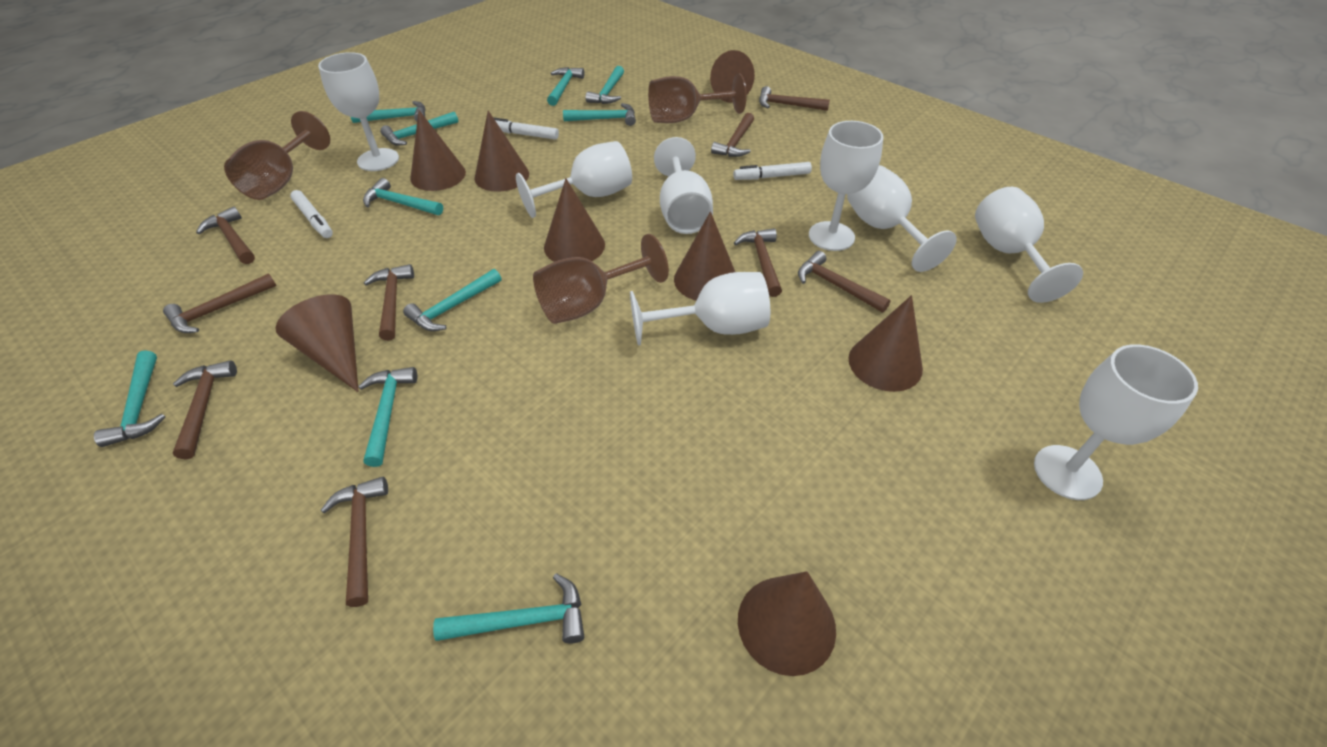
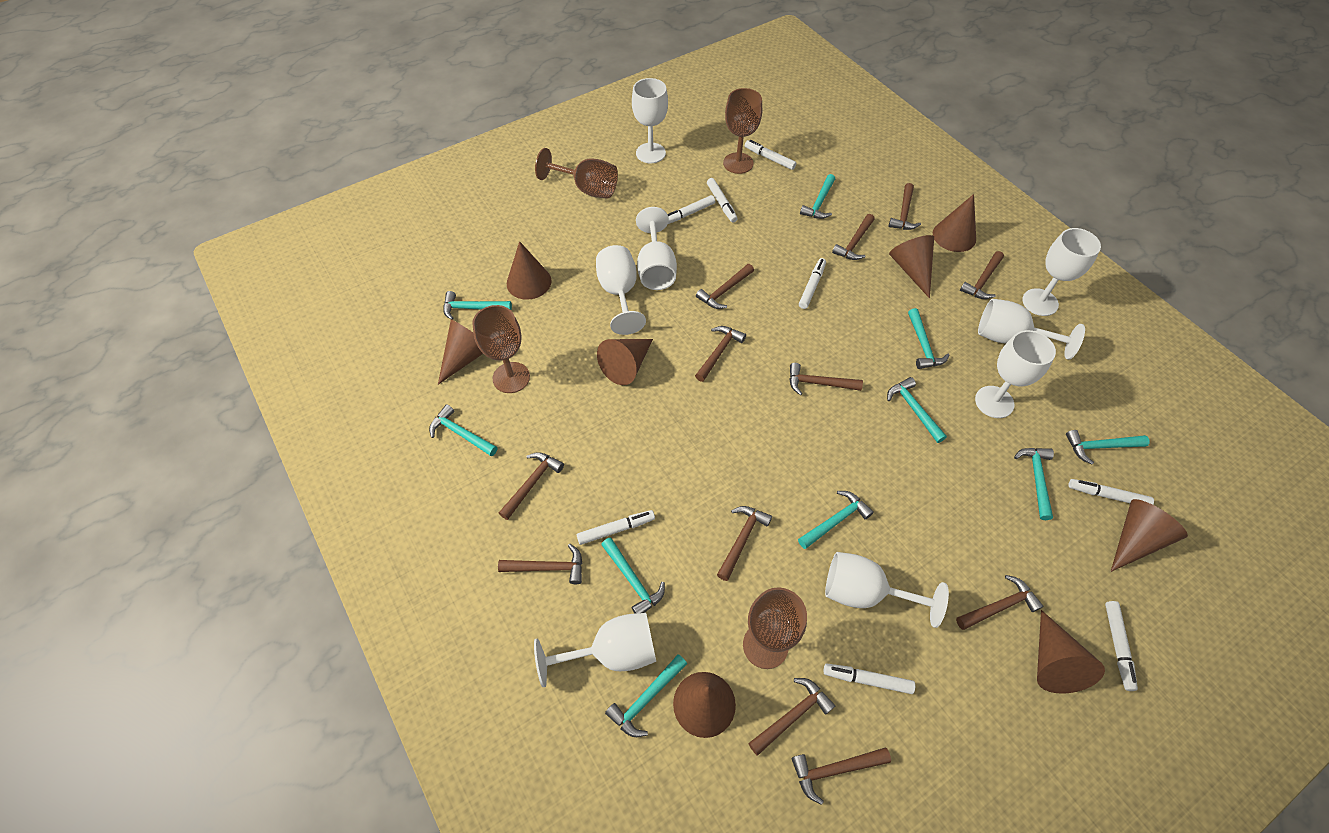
brown goblet: 3 -> 4
brown hammer: 9 -> 12
white marker: 3 -> 8

